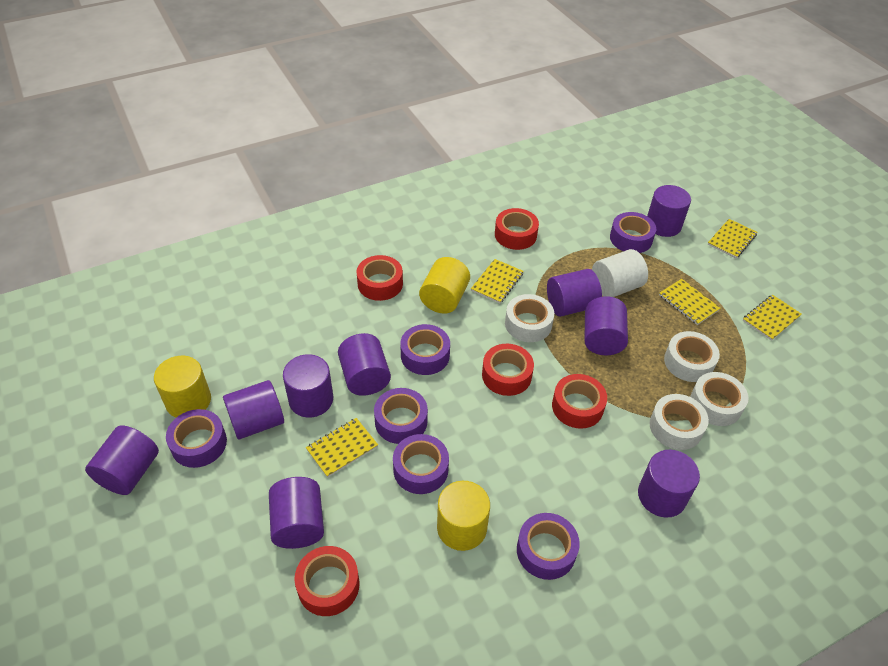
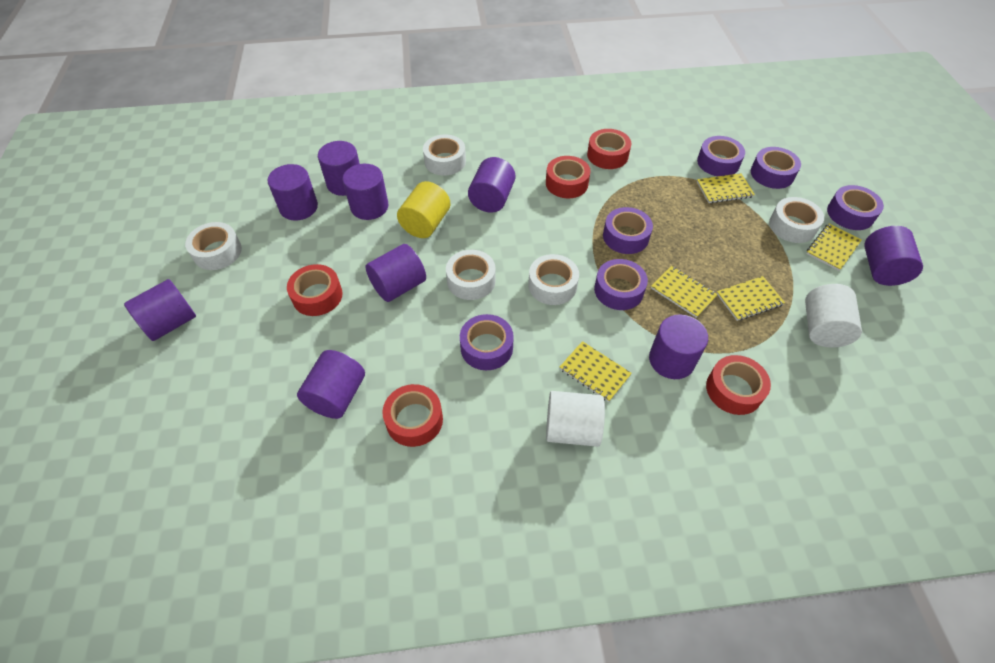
white cylinder: 1 -> 2
white tape: 4 -> 5
yellow cylinder: 3 -> 1

